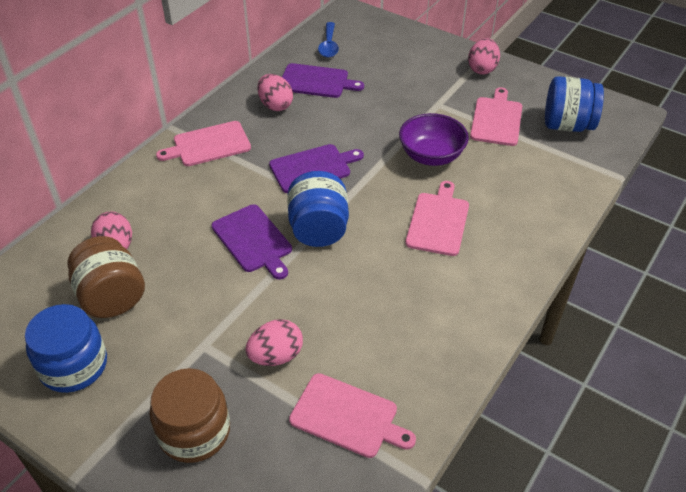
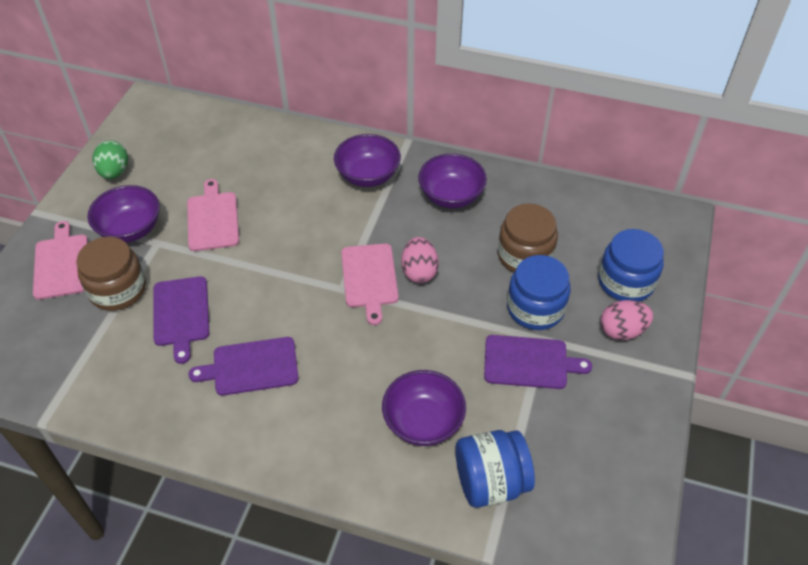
blue spoon: 1 -> 0
green egg: 0 -> 1
pink cutting board: 4 -> 3
pink egg: 4 -> 2
purple bowl: 1 -> 4

